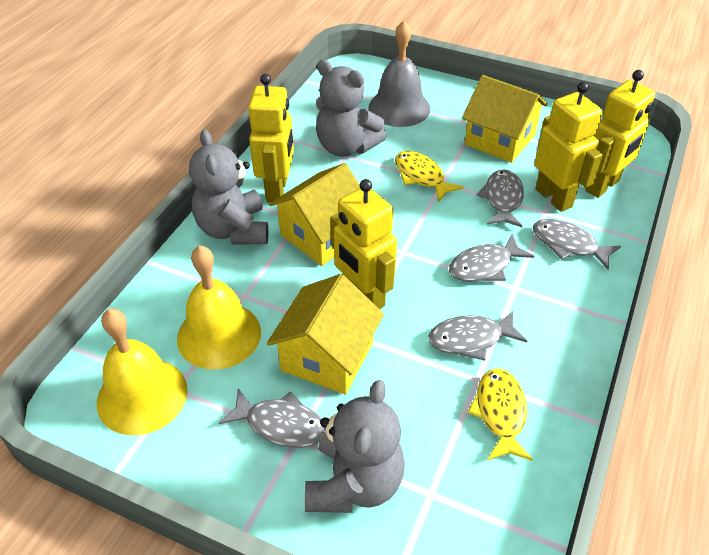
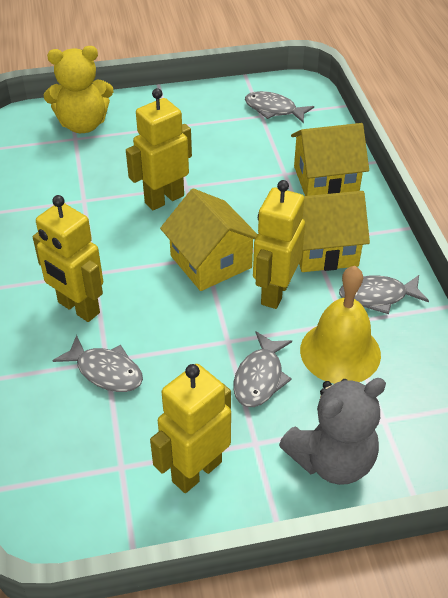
grey bell: 1 -> 0
grey fish: 5 -> 4
grey teddy bear: 3 -> 1
yellow bell: 2 -> 1
yellow fish: 2 -> 0
yellow teddy bear: 0 -> 1

